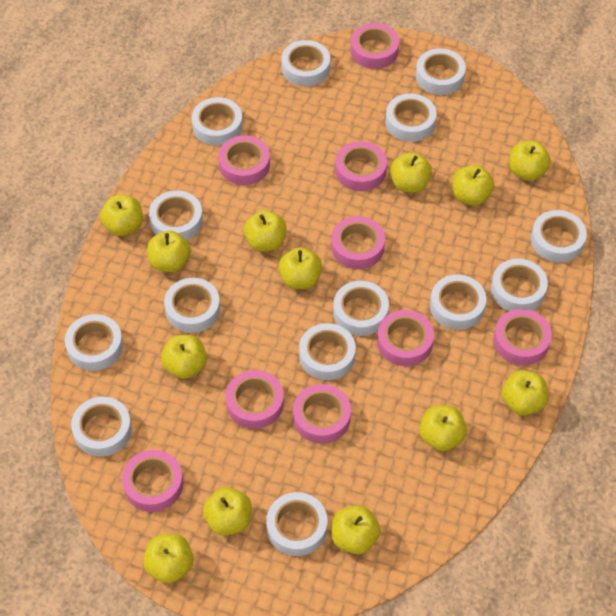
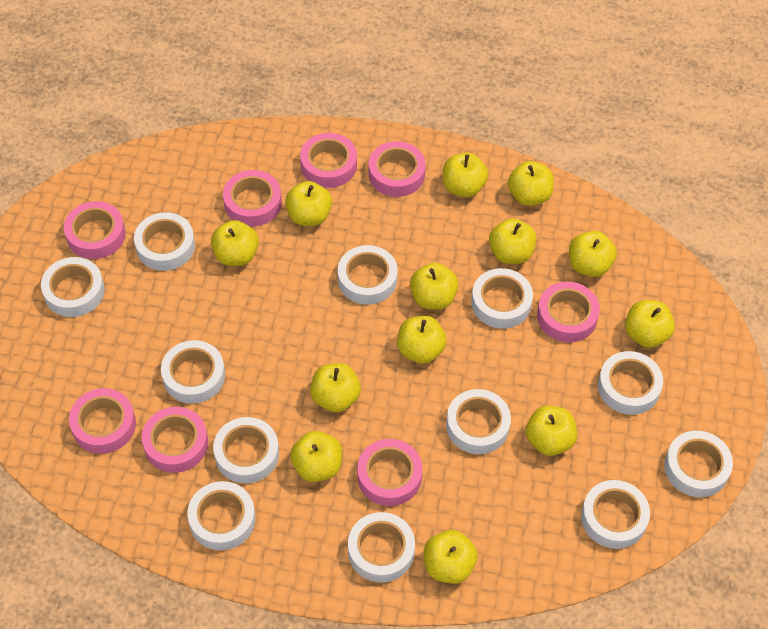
pink tape: 9 -> 8
white tape: 14 -> 12

